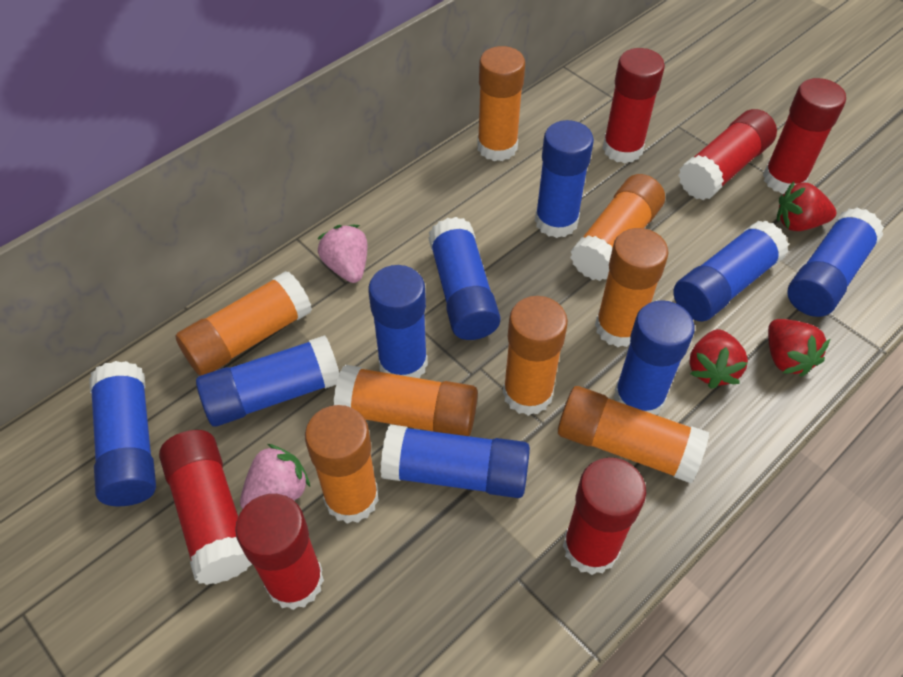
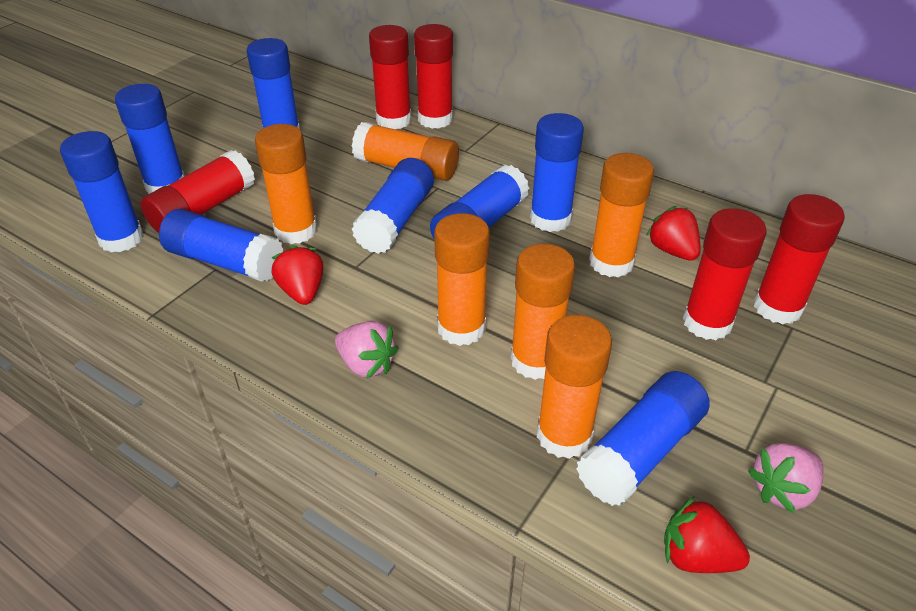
blue glue stick: 9 -> 8
orange glue stick: 8 -> 6
red glue stick: 6 -> 5

